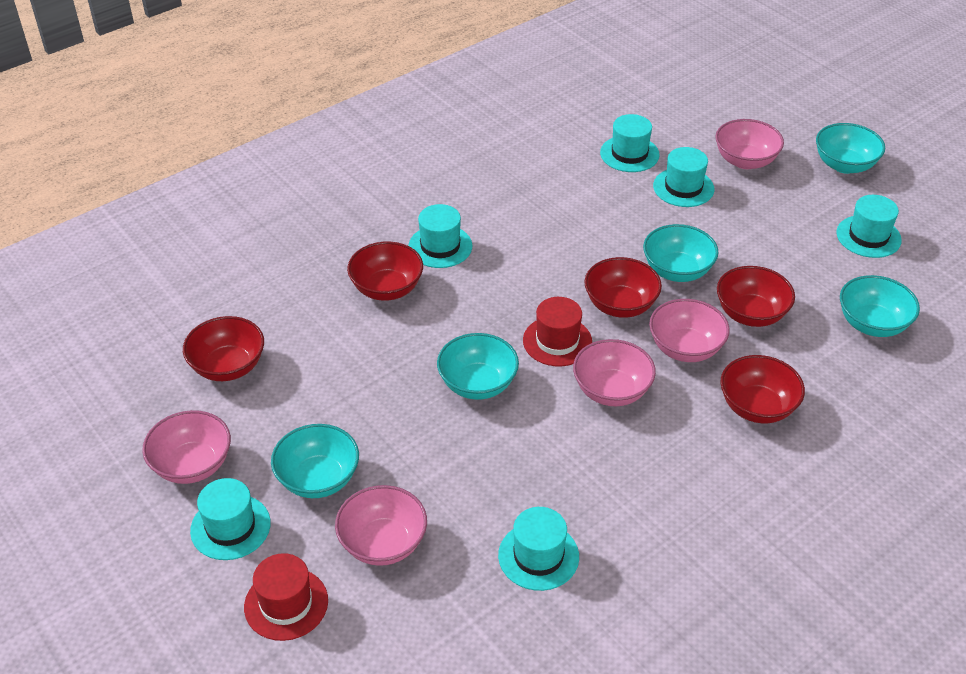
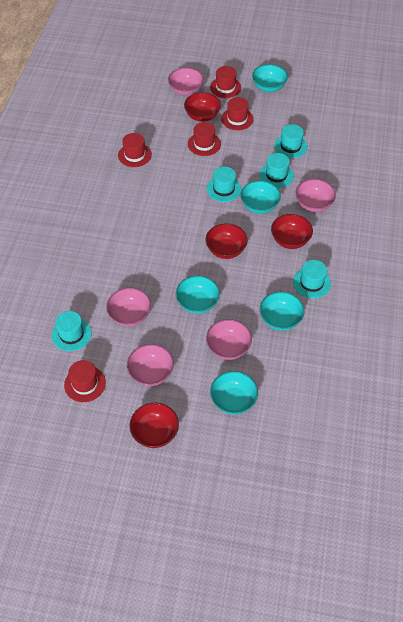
red bowl: 5 -> 4
red hat: 2 -> 5
turquoise hat: 6 -> 5

